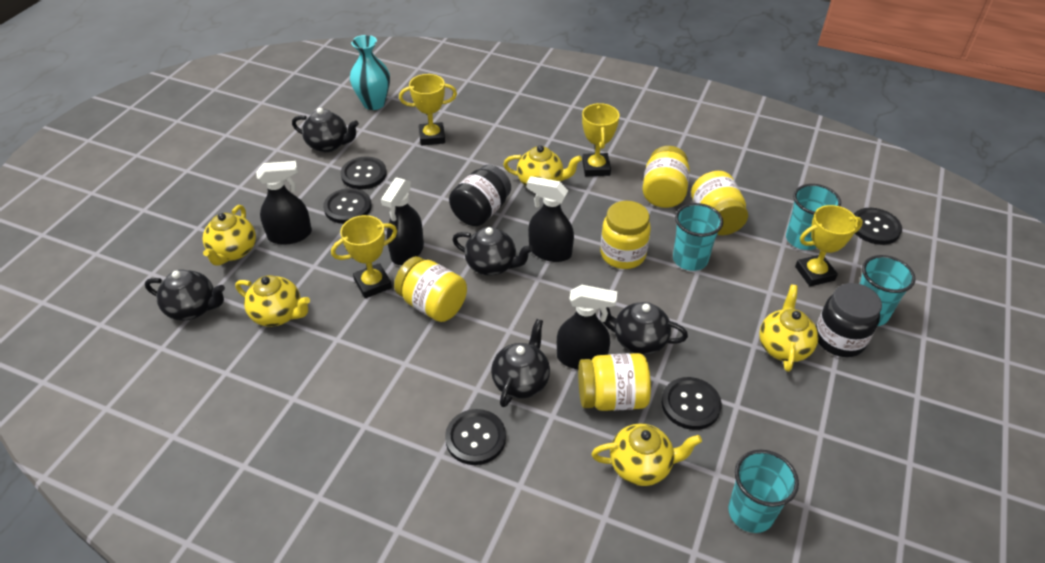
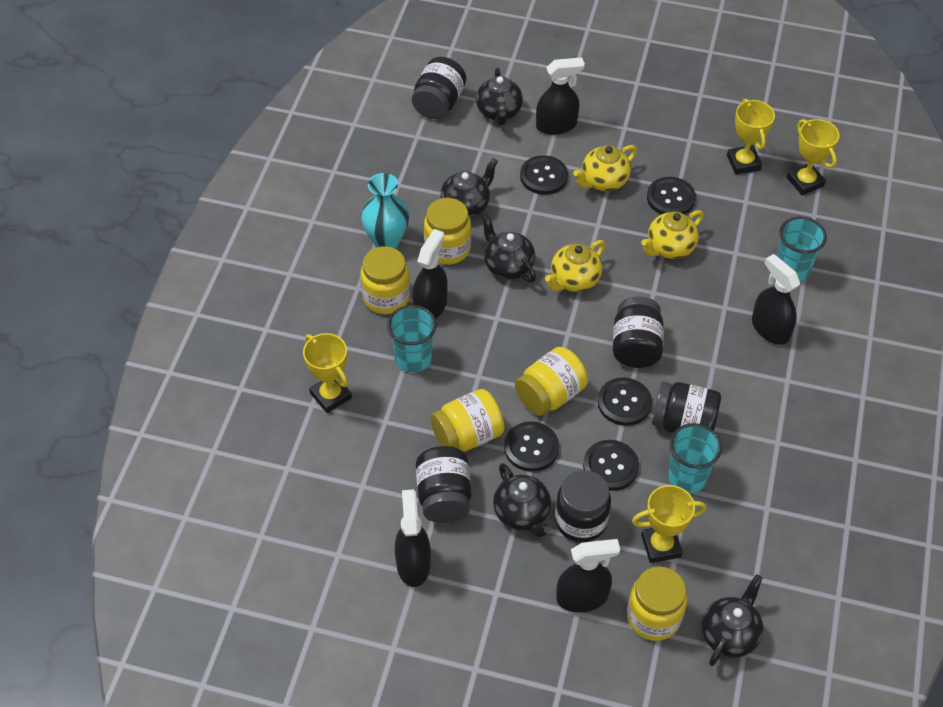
black jar: 2 -> 5
black spray bottle: 4 -> 5
turquoise cup: 4 -> 3
yellow teapot: 5 -> 3

